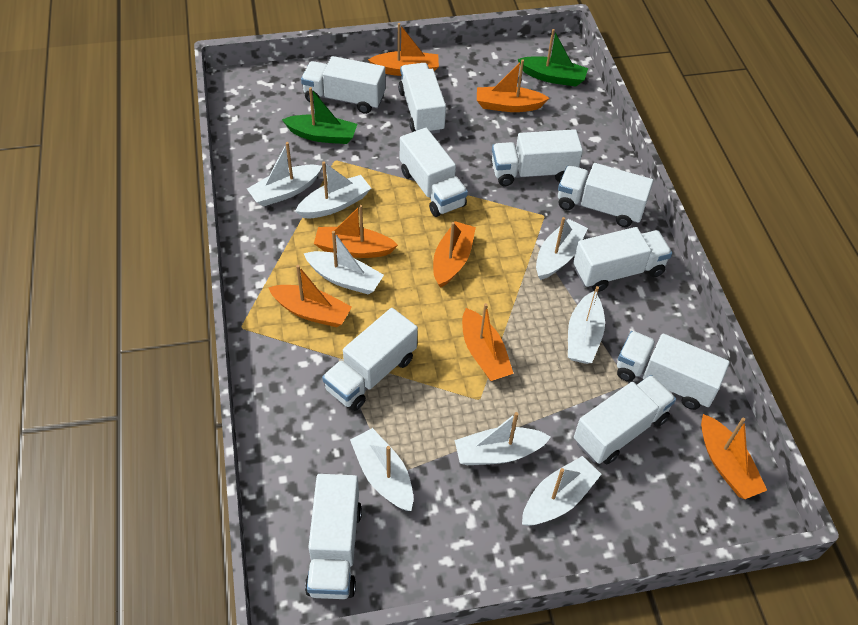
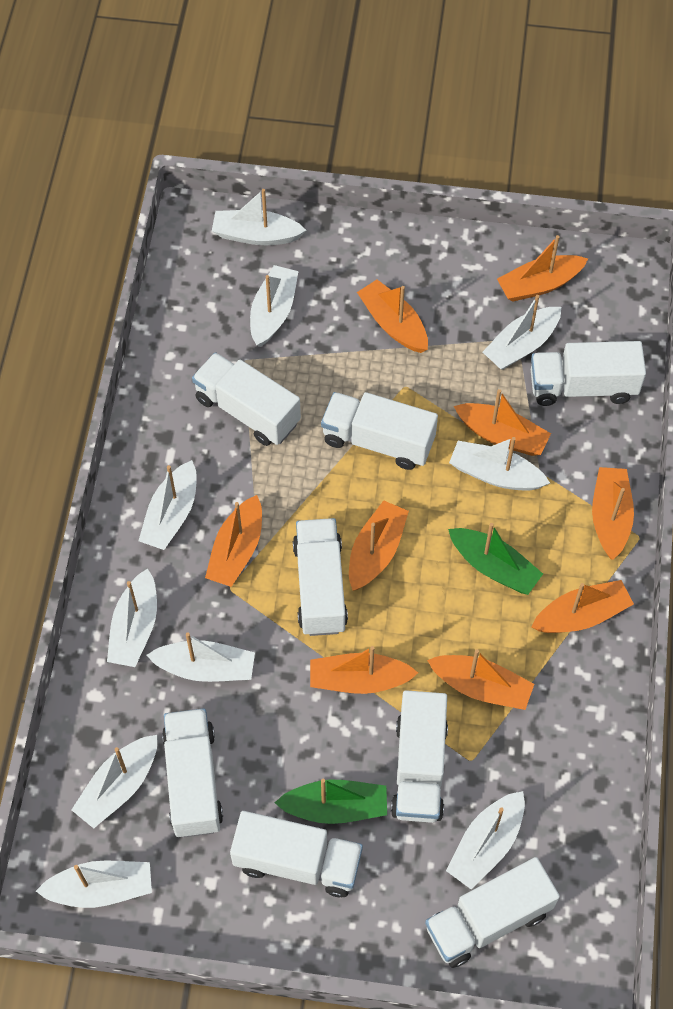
orange boat: 7 -> 9
white boat: 8 -> 10
white truck: 10 -> 8

